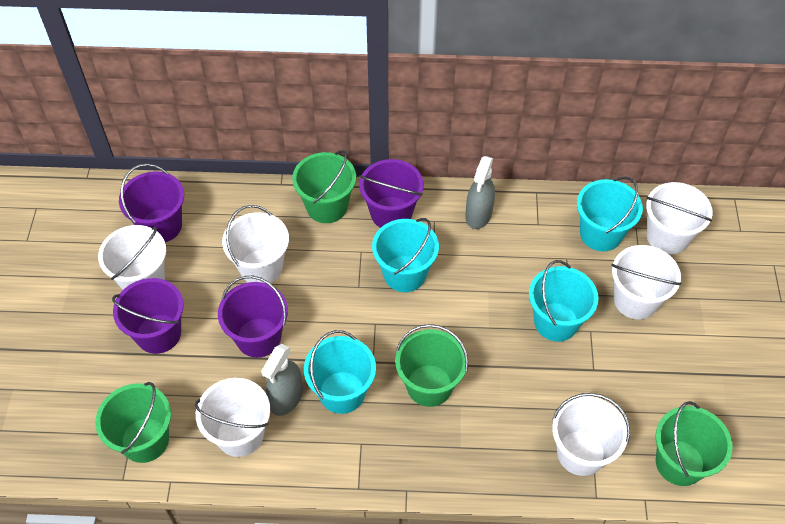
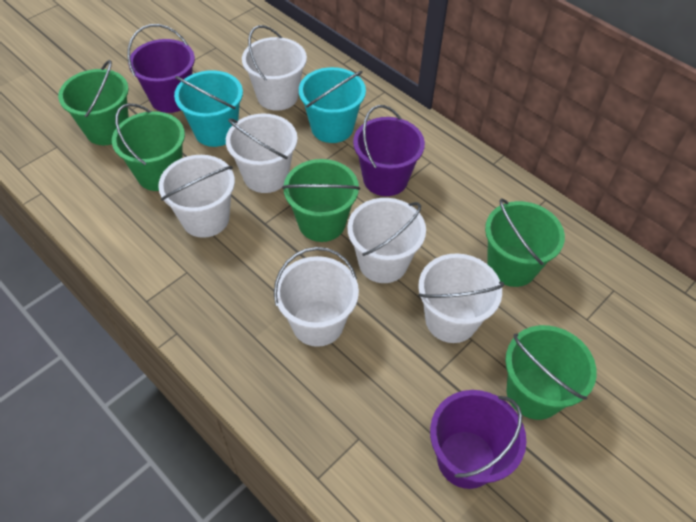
green bucket: 4 -> 5
grey spray bottle: 2 -> 0
purple bucket: 4 -> 3
turquoise bucket: 4 -> 2

